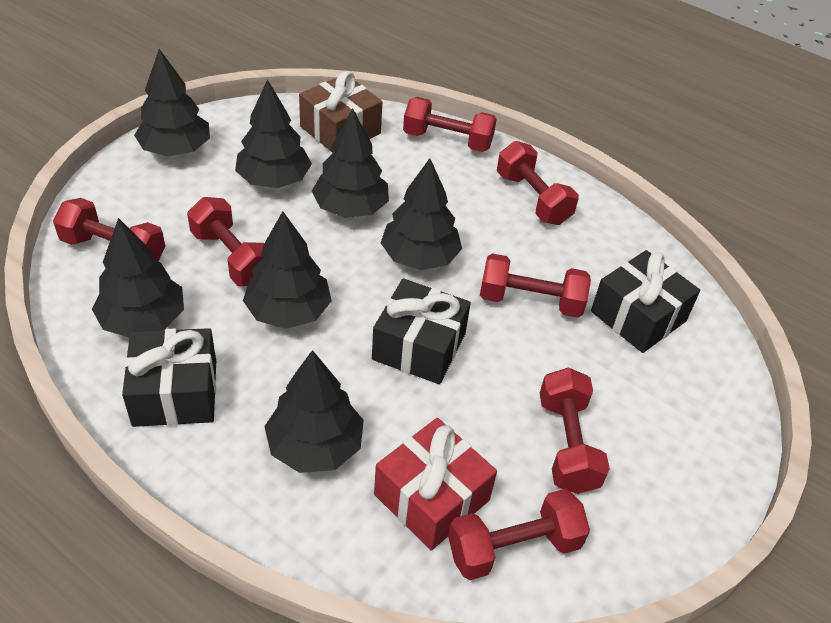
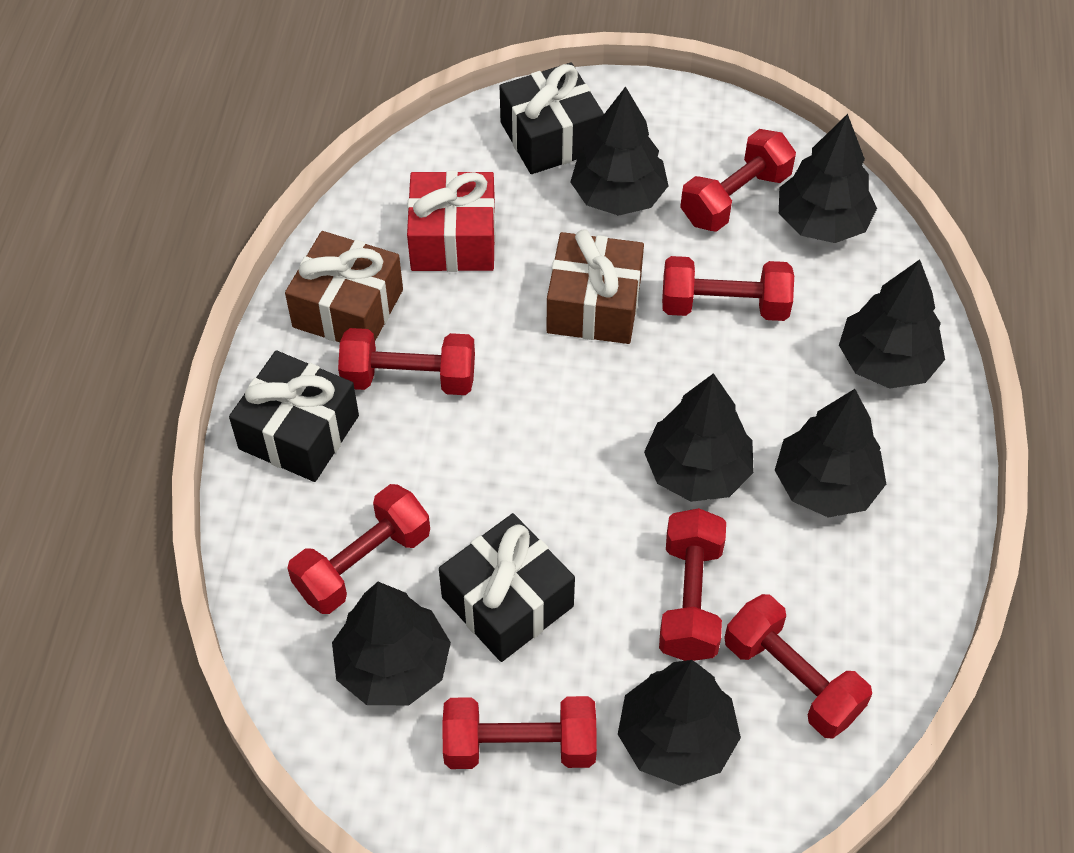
brown gift: 1 -> 2

